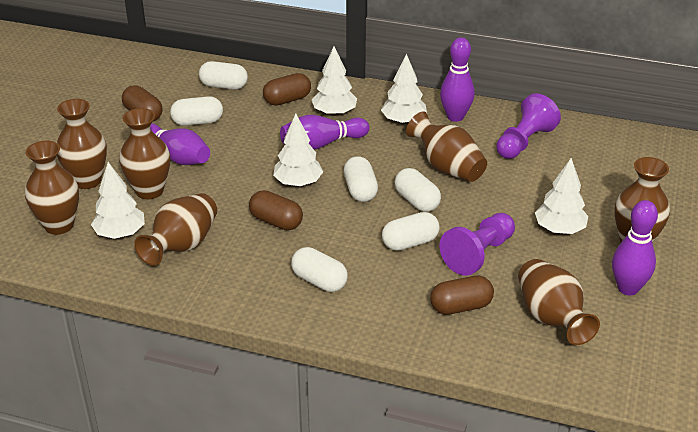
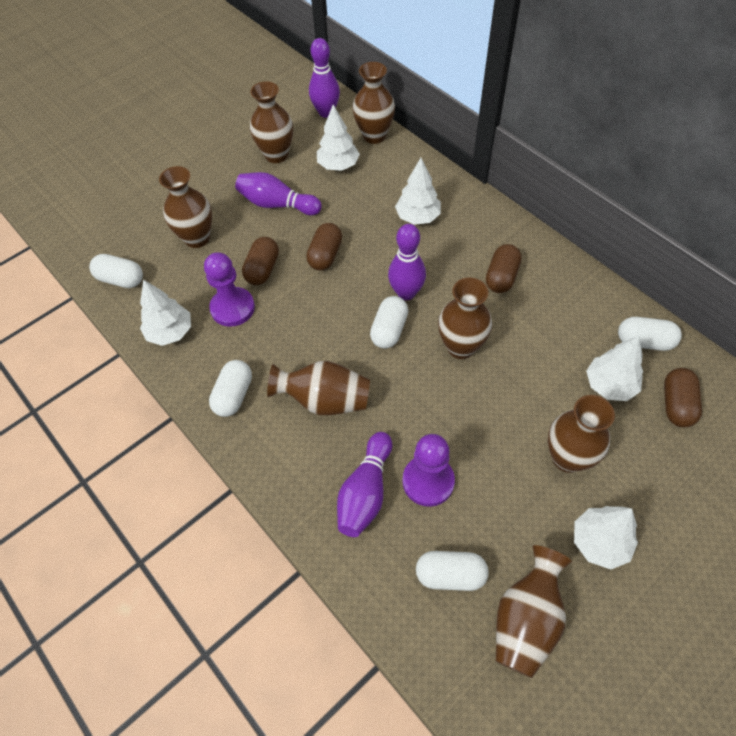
white capsule: 6 -> 5

